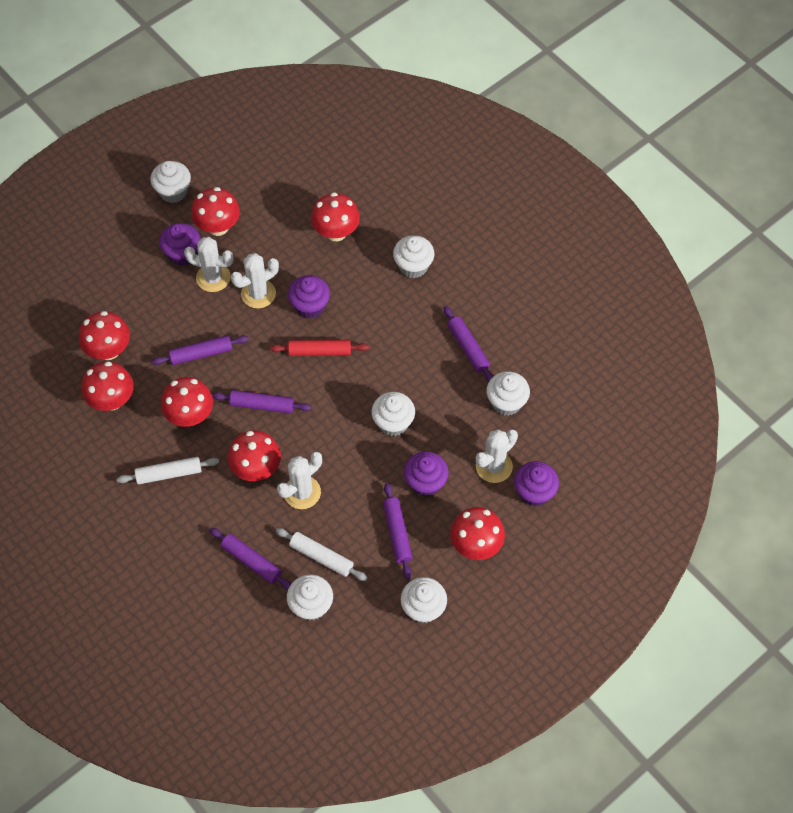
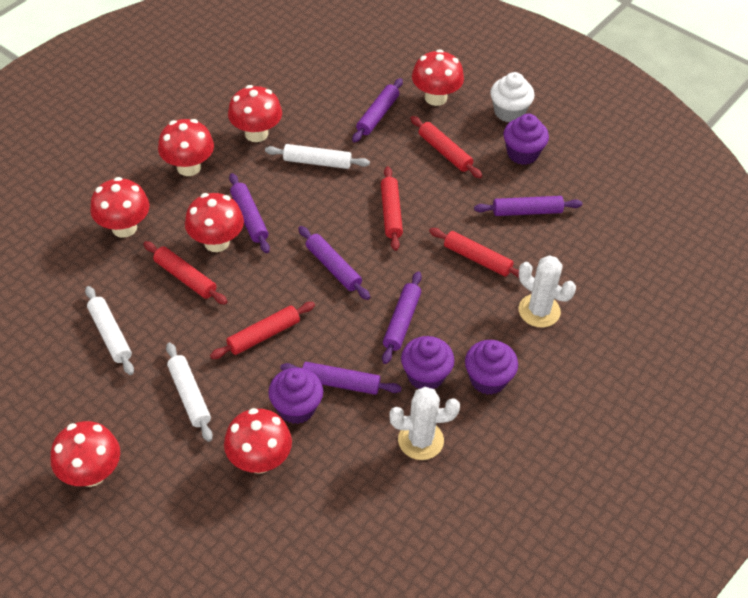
purple rolling pin: 5 -> 6
red rolling pin: 1 -> 5
white cactus: 4 -> 2
white cupcake: 6 -> 1
white rolling pin: 2 -> 3

